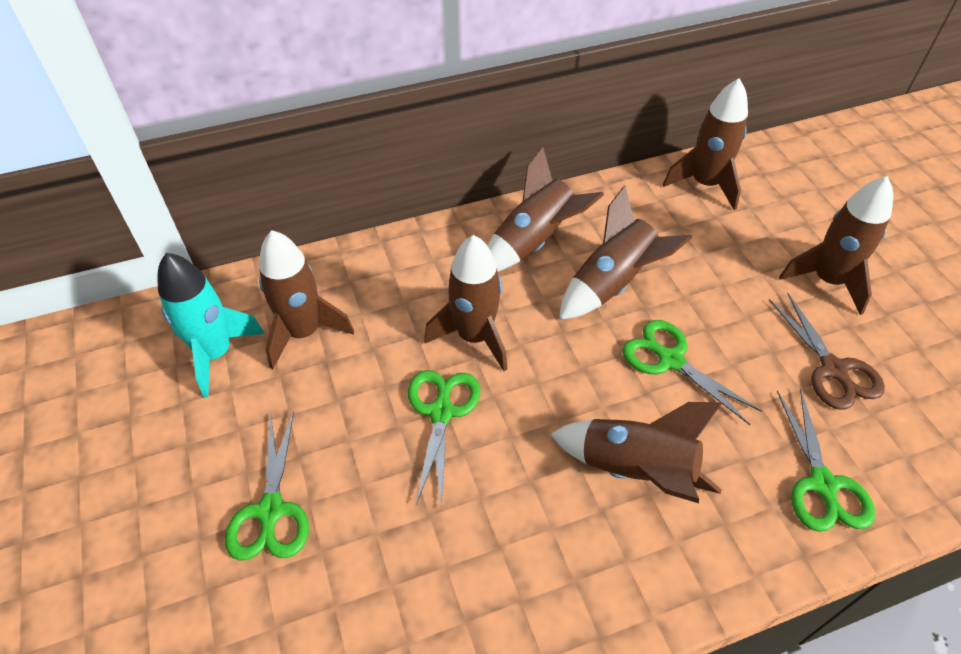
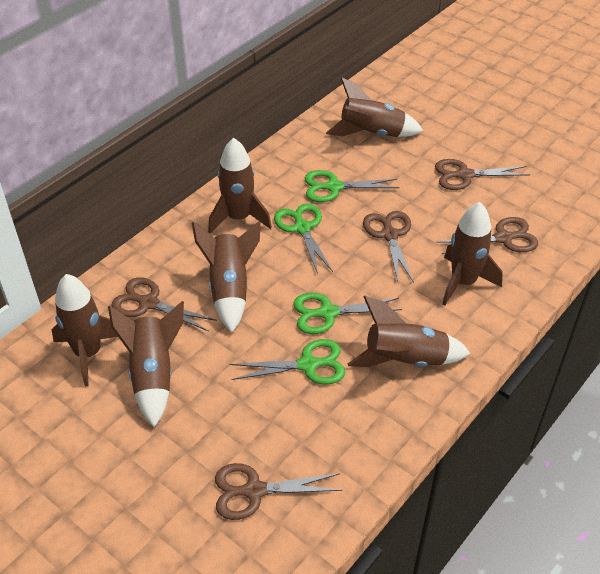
brown scissors: 1 -> 5
turquoise rocket: 1 -> 0

